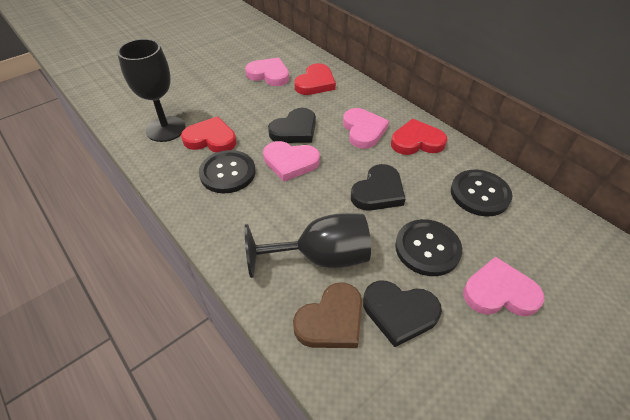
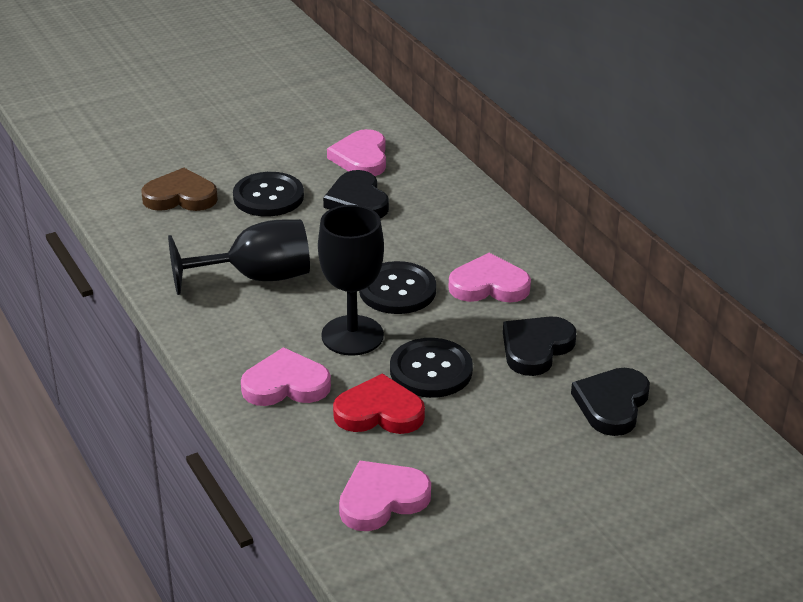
red heart: 3 -> 1

